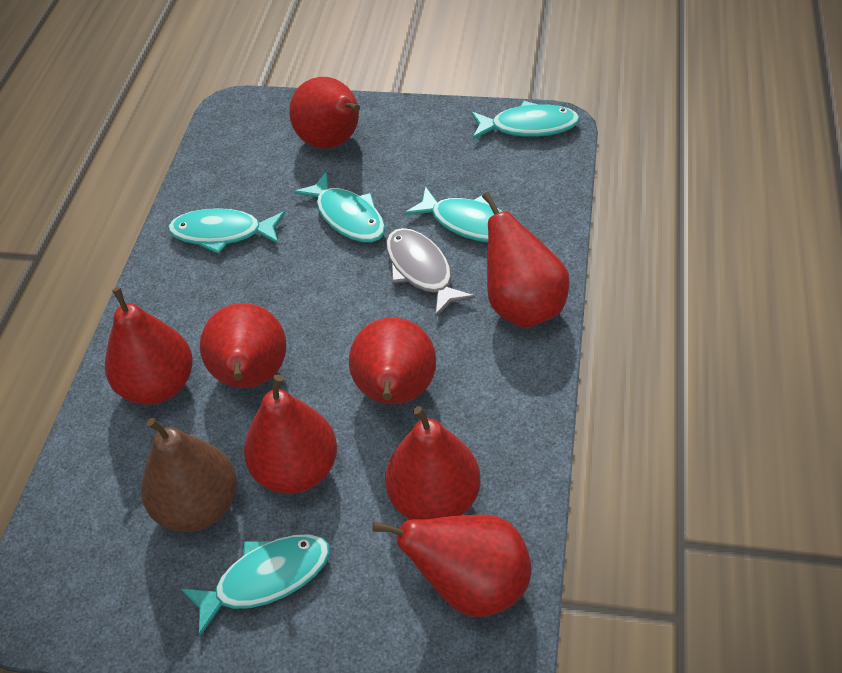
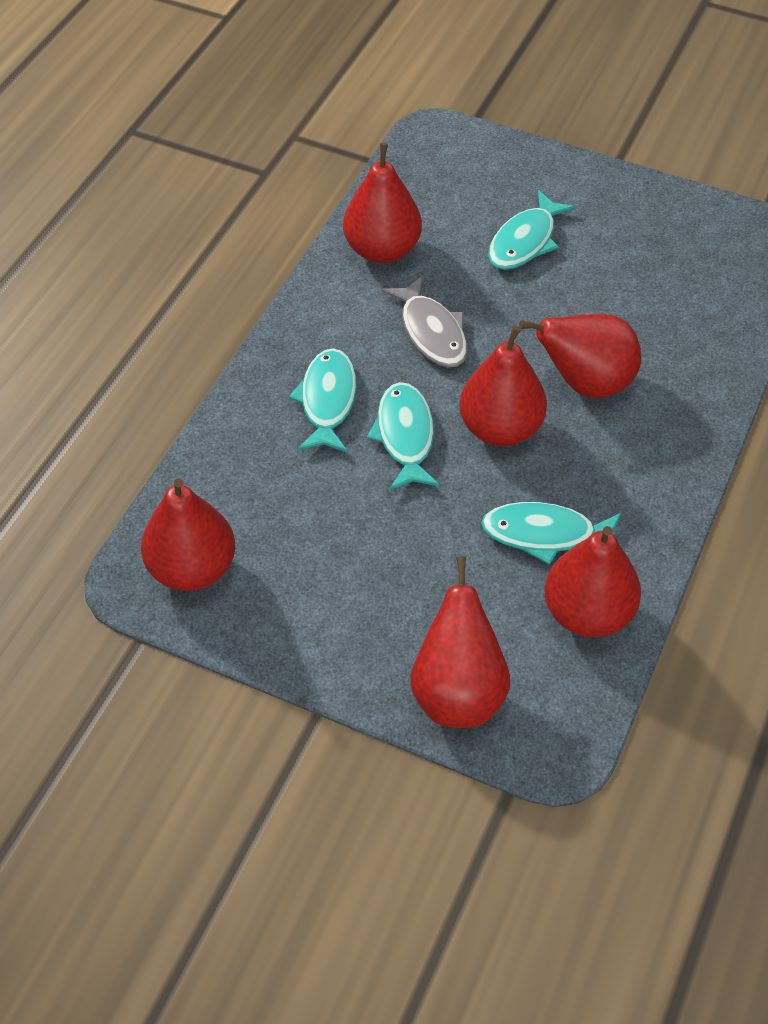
brown pear: 1 -> 0
red pear: 8 -> 6
turquoise fish: 5 -> 4

